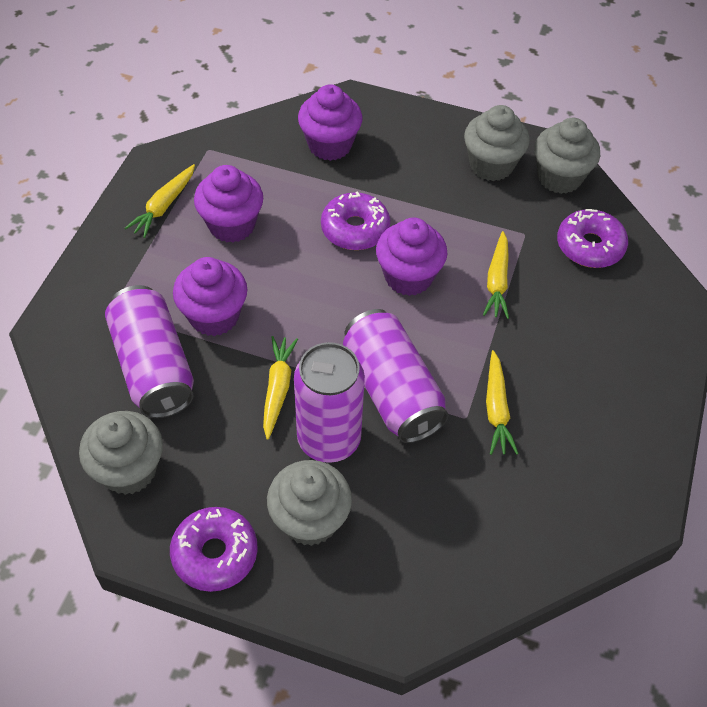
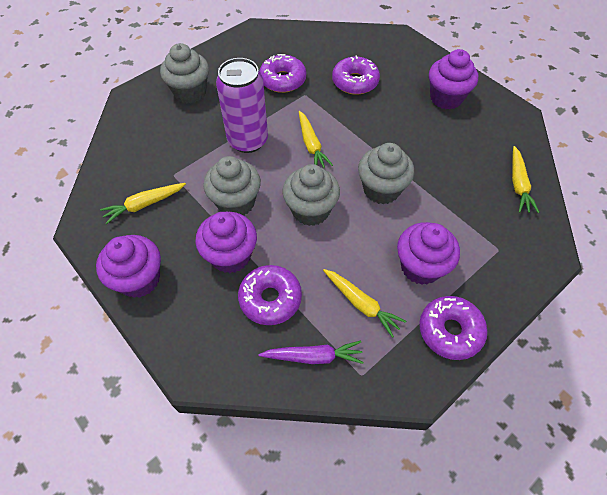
purple can: 3 -> 1
purple carrot: 0 -> 1
purple donut: 3 -> 4

